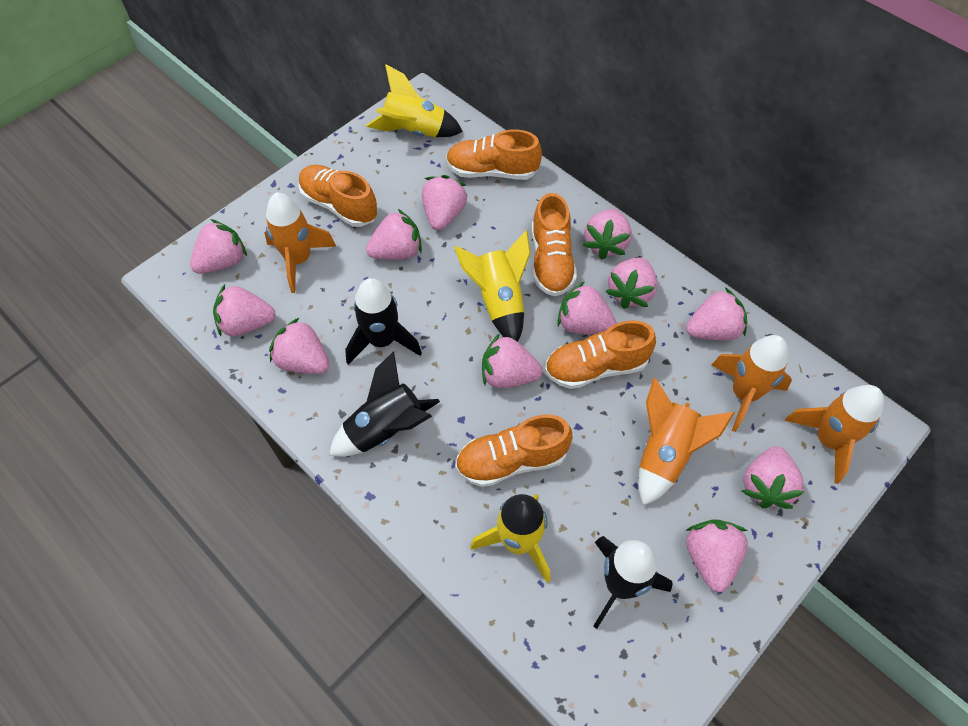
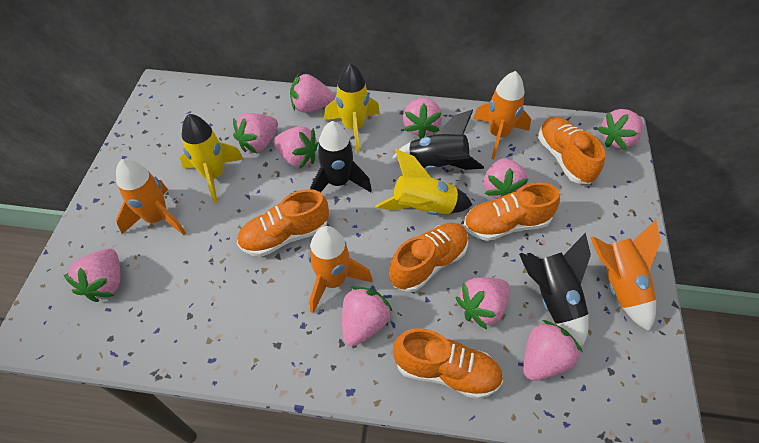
pink strawberry: 12 -> 10

